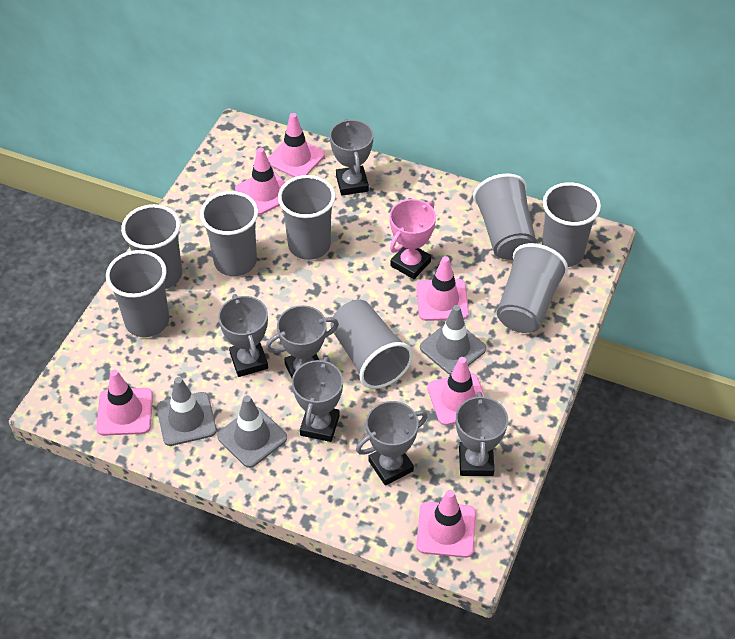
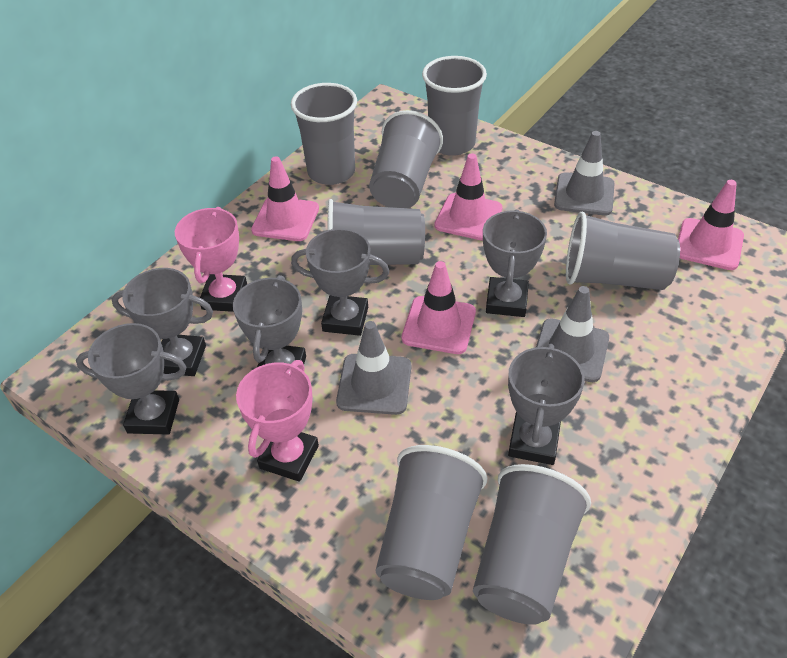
grey cup: 8 -> 7
pink traffic cone: 6 -> 4
pink trophy: 1 -> 2

